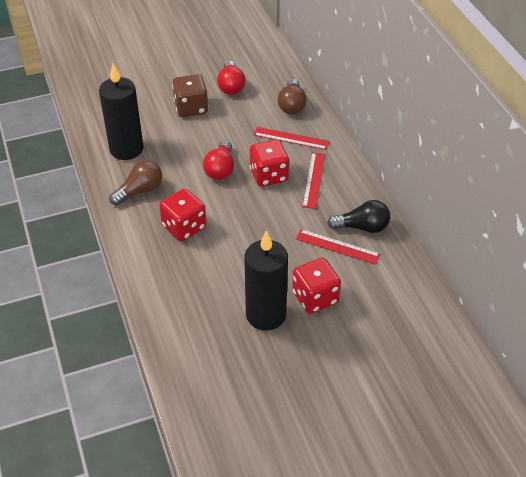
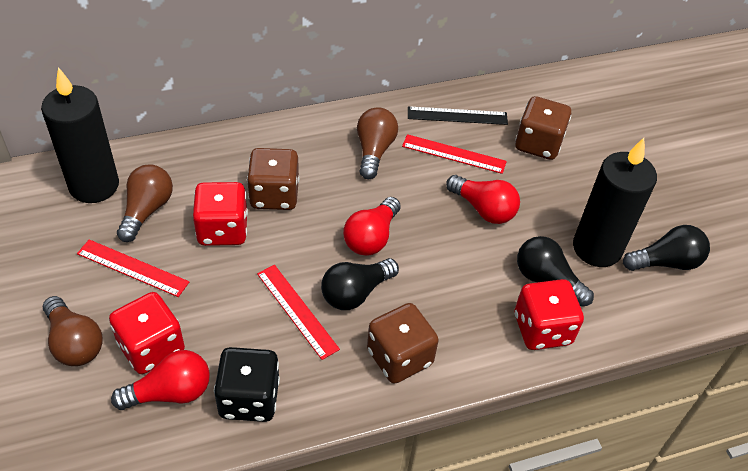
black dice: 0 -> 1
black light bulb: 1 -> 3
black ruler: 0 -> 1
brown dice: 1 -> 3
brown light bulb: 2 -> 3
red light bulb: 2 -> 3

